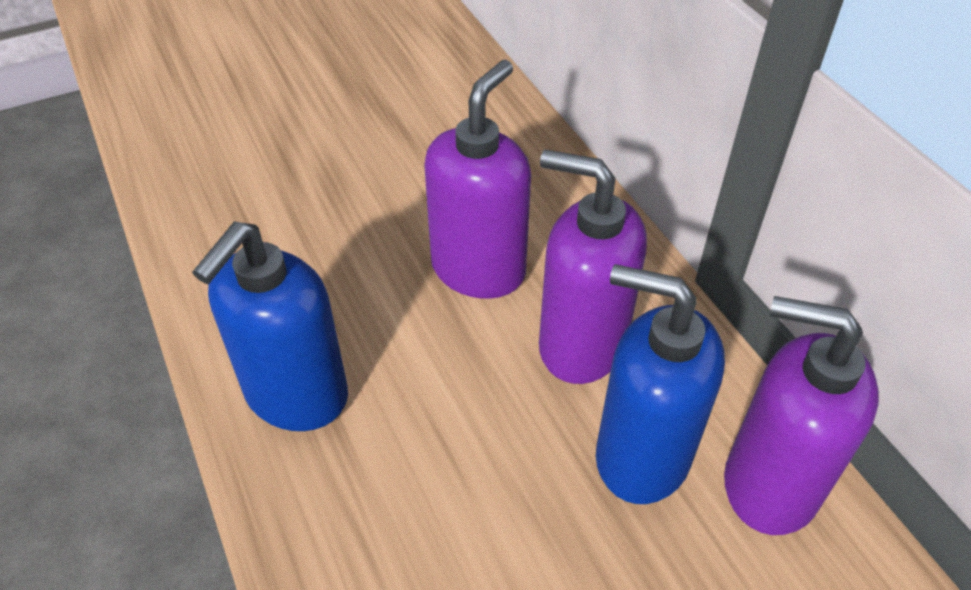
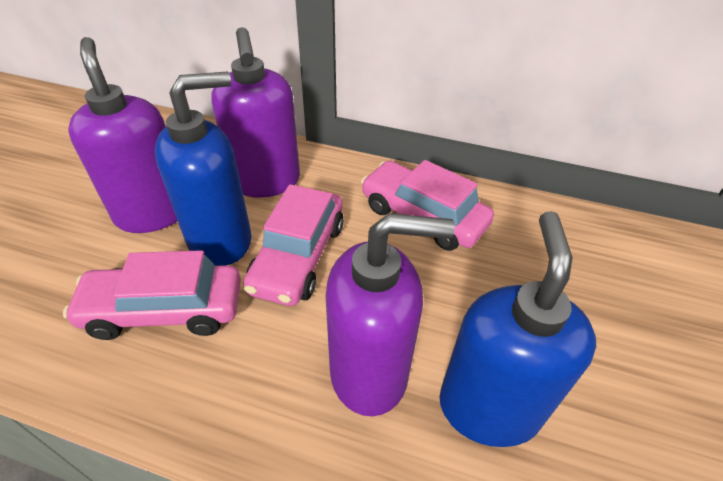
pink car: 0 -> 3

